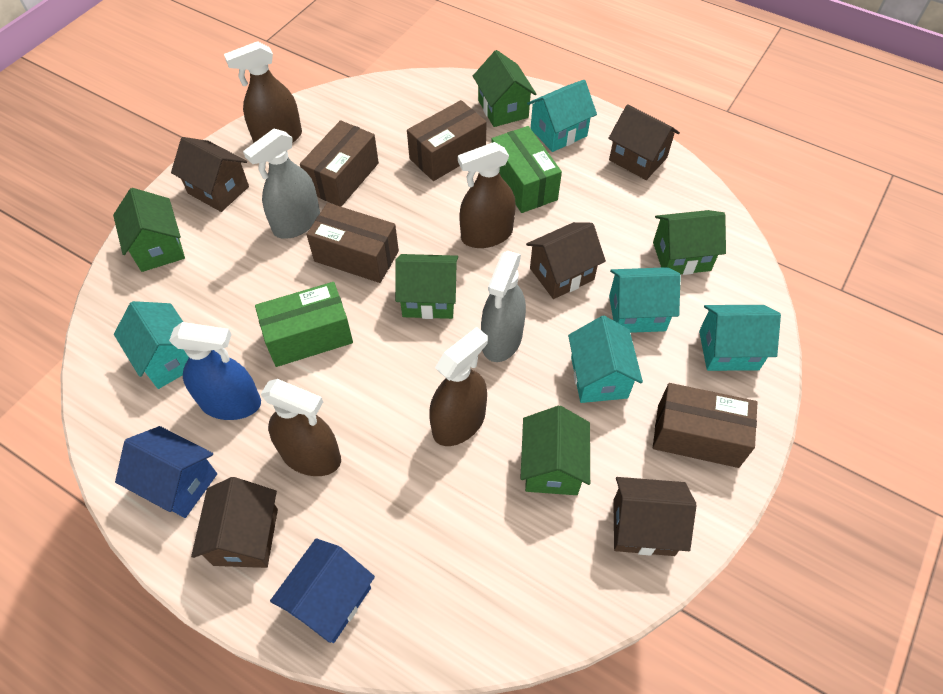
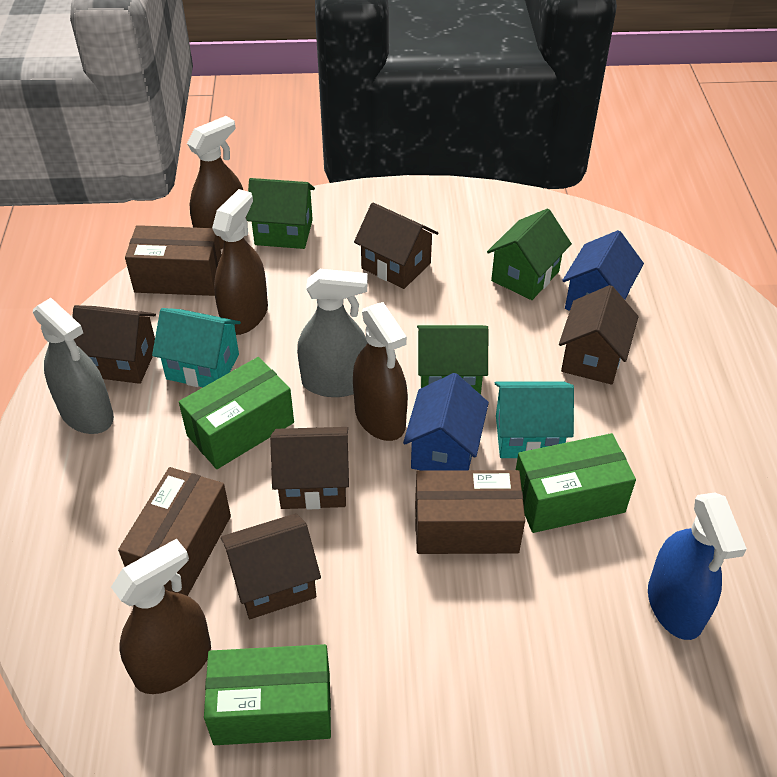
brown box: 4 -> 3
green box: 2 -> 3
green house: 5 -> 3
turquoise house: 5 -> 2

